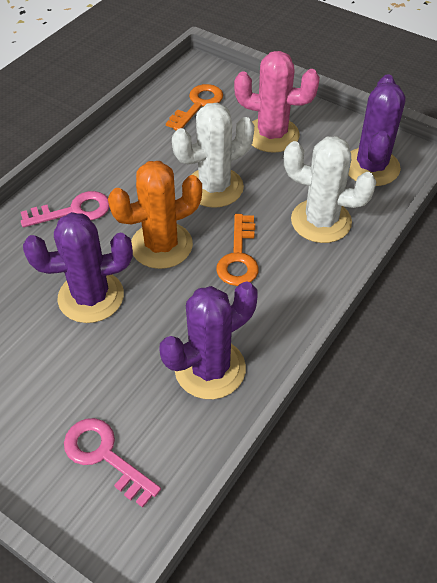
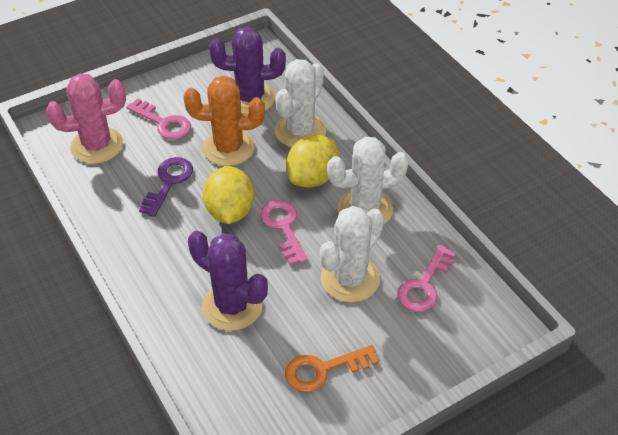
orange key: 2 -> 1
pink key: 2 -> 3
purple cactus: 3 -> 2
purple key: 0 -> 1
white cactus: 2 -> 3
yellow lemon: 0 -> 2

